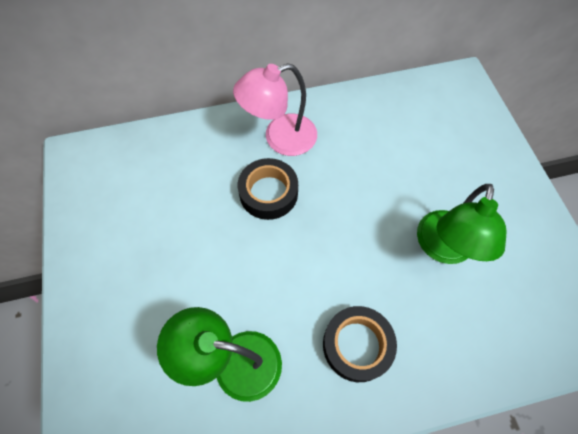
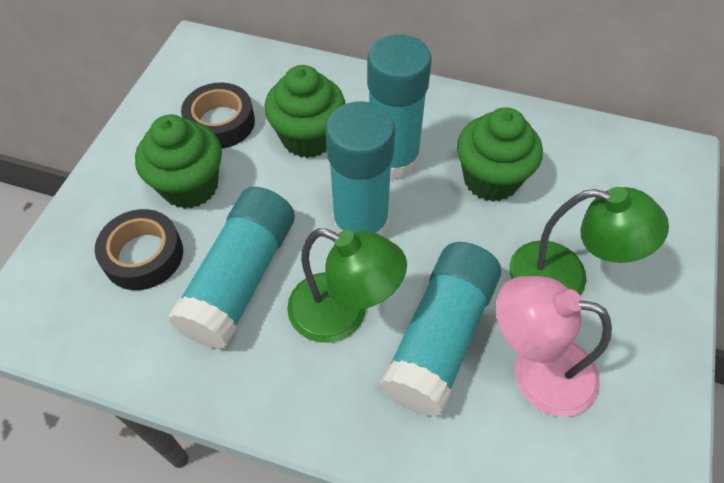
green cupcake: 0 -> 3
turquoise glue stick: 0 -> 4

